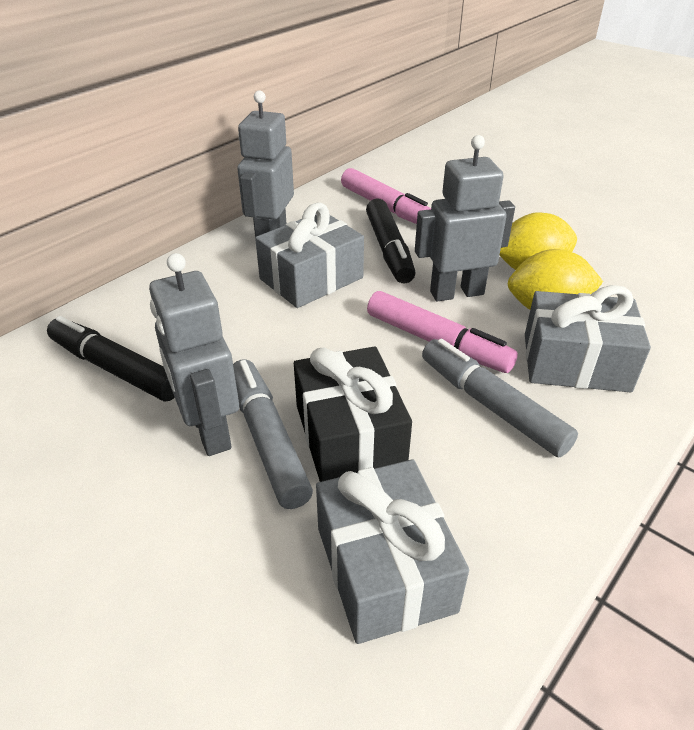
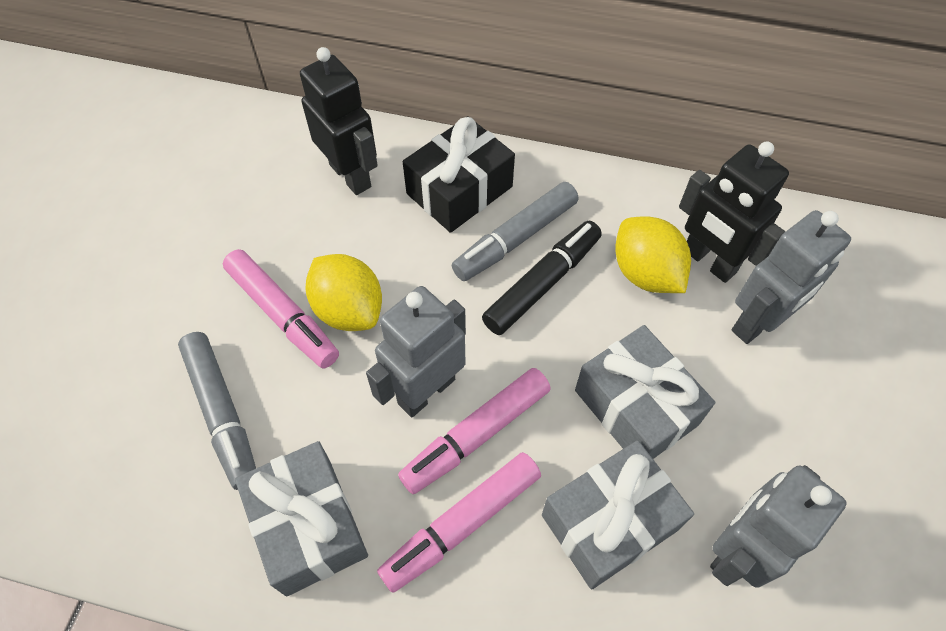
black marker: 2 -> 1
black robot: 0 -> 2
pink marker: 2 -> 3

